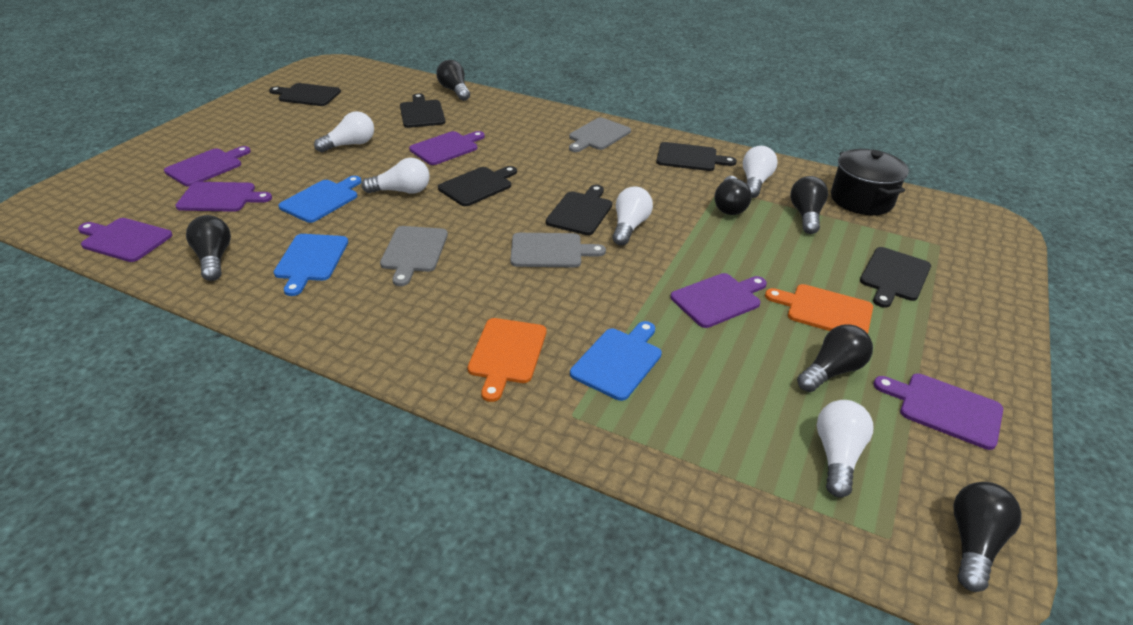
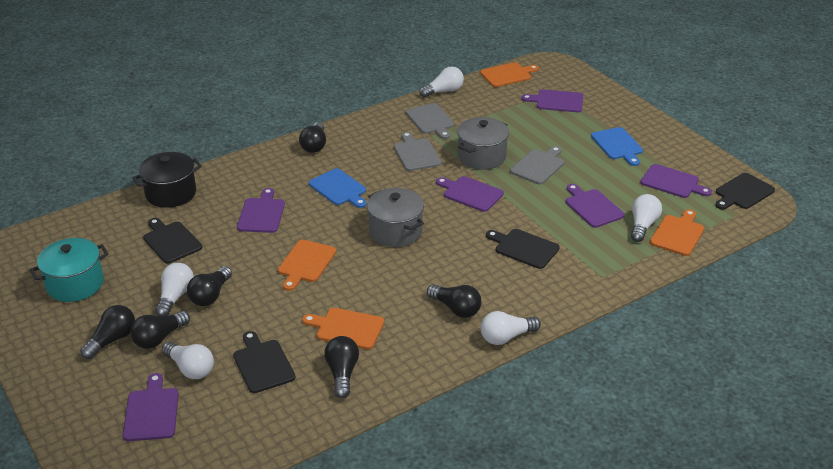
black cutting board: 6 -> 4
blue cutting board: 3 -> 2
grey pot: 0 -> 2
orange cutting board: 2 -> 4
turquoise pot: 0 -> 1

